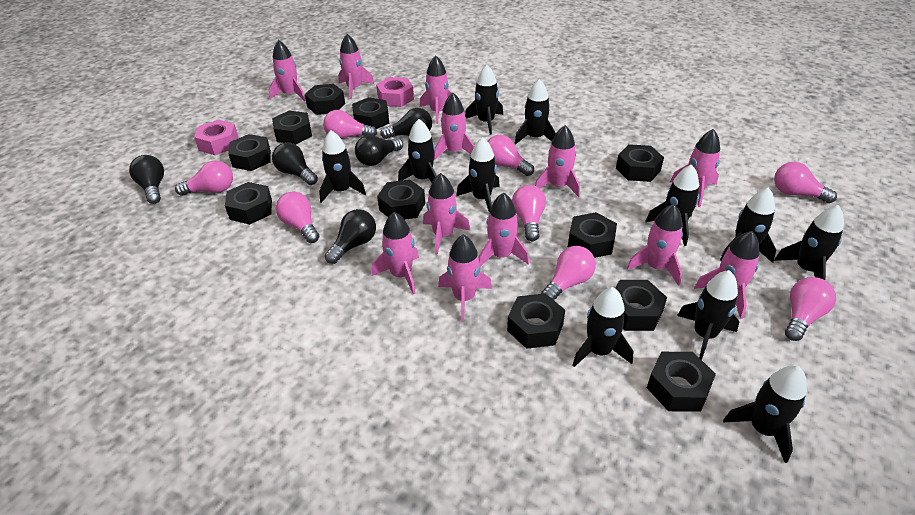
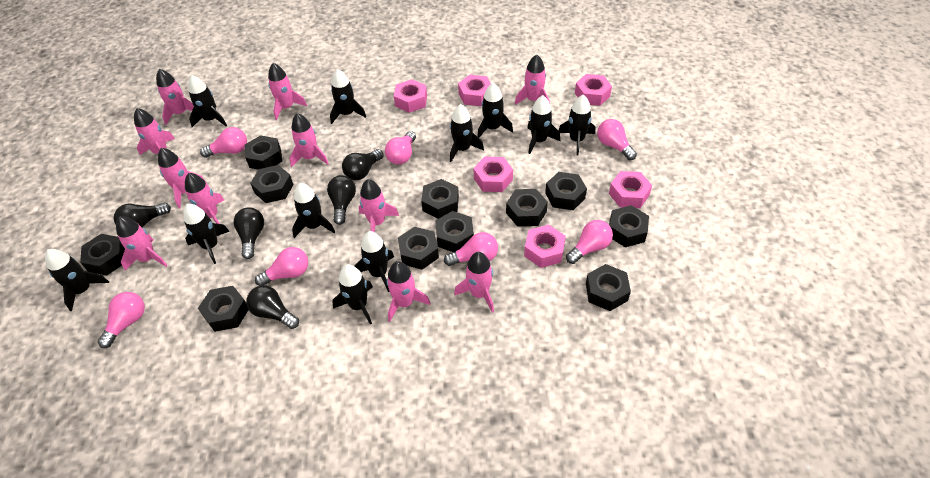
pink light bulb: 8 -> 7
pink nut: 2 -> 6
pink rocket: 12 -> 11

